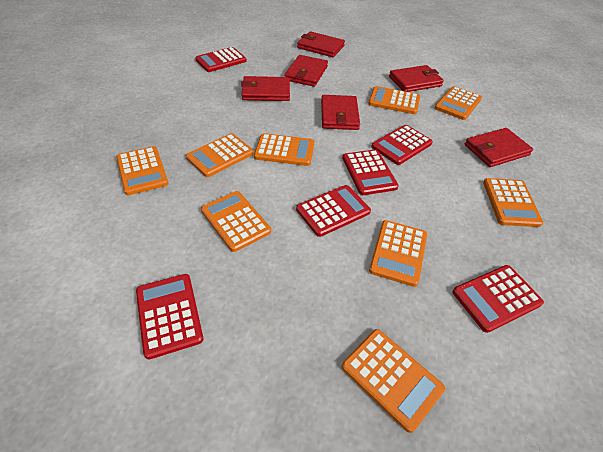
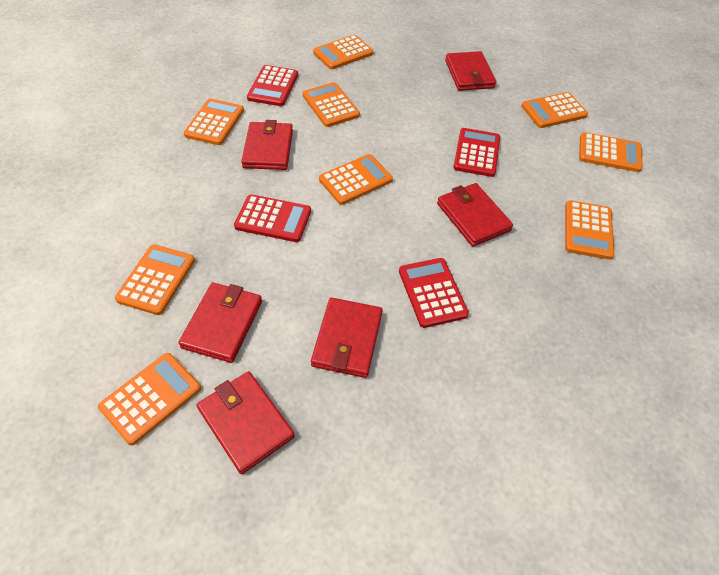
red calculator: 6 -> 4

